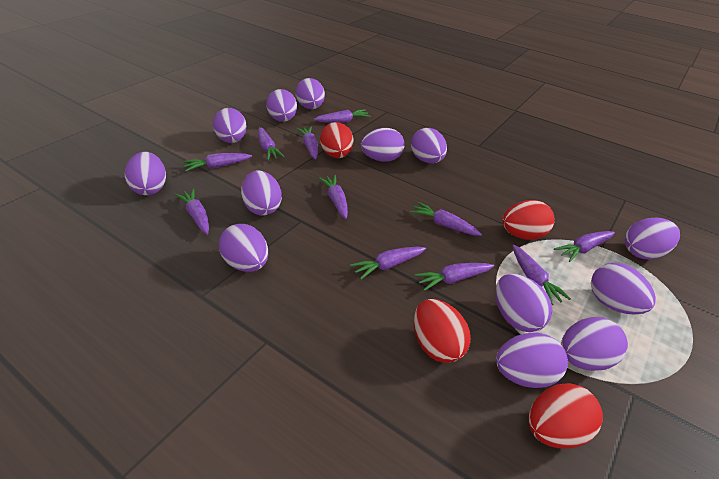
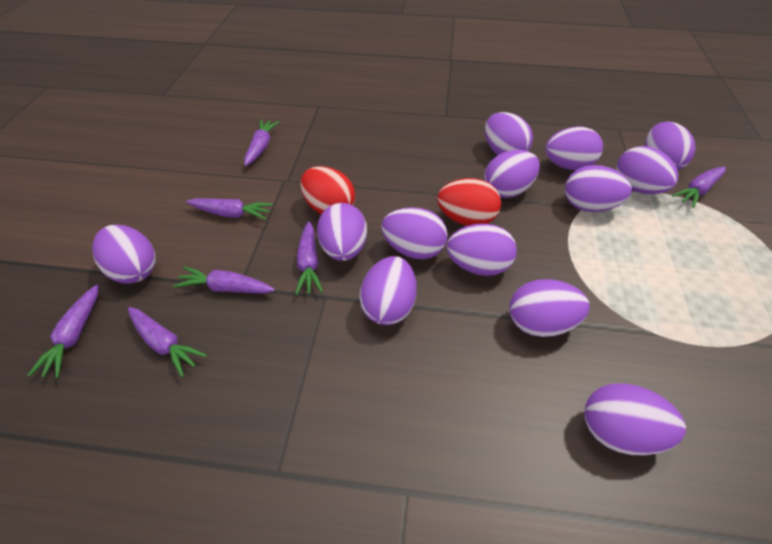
purple carrot: 11 -> 7
red egg: 4 -> 2

